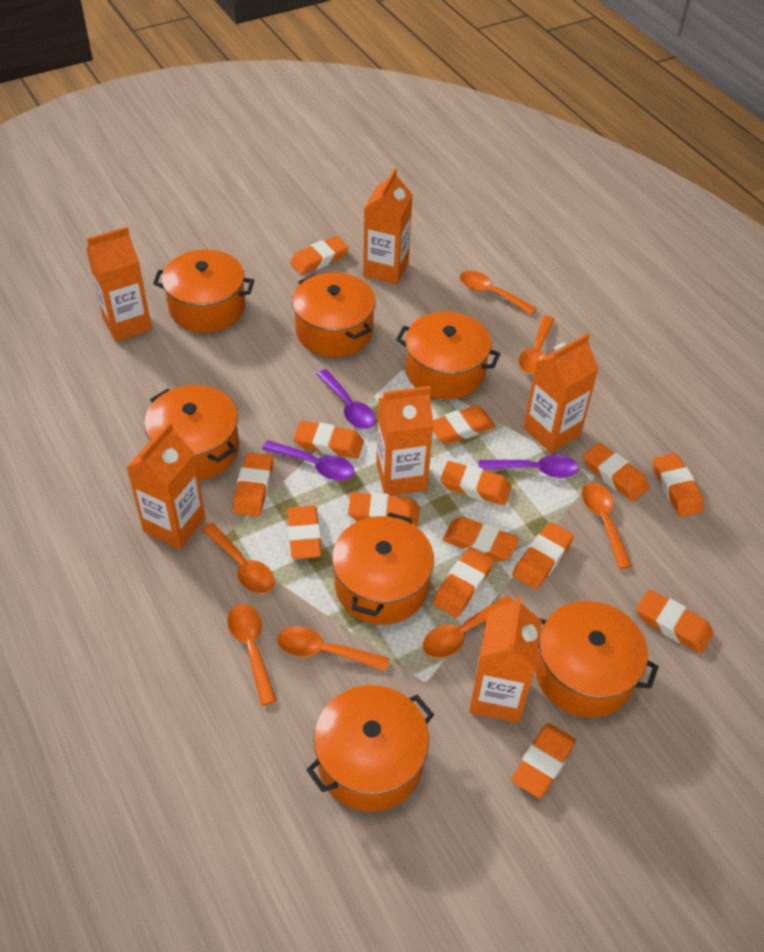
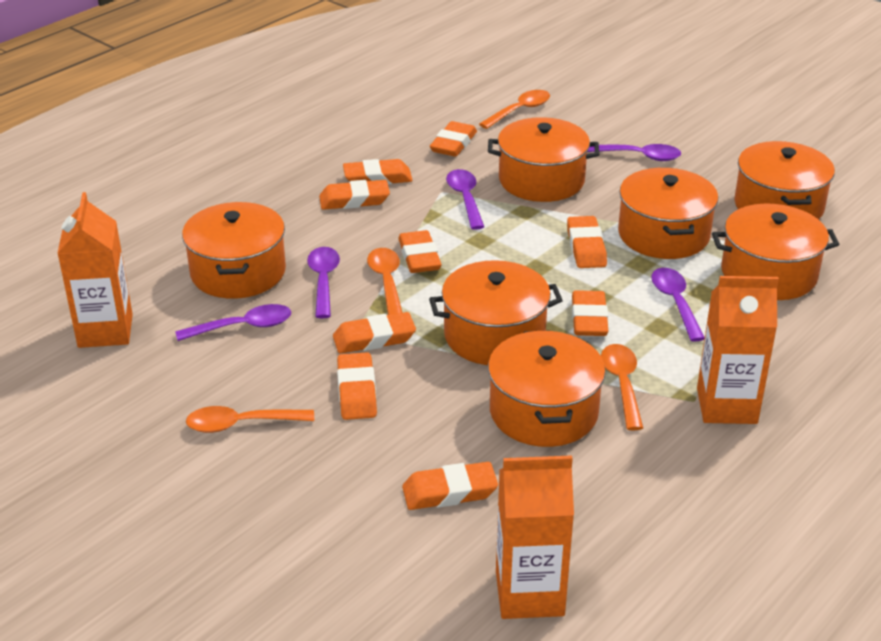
orange carton: 6 -> 3
orange eraser: 14 -> 9
orange spoon: 7 -> 4
purple spoon: 3 -> 5

